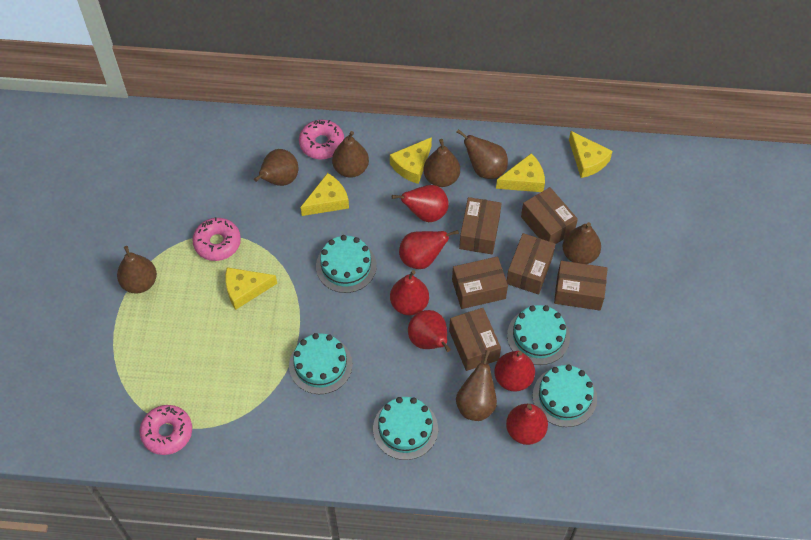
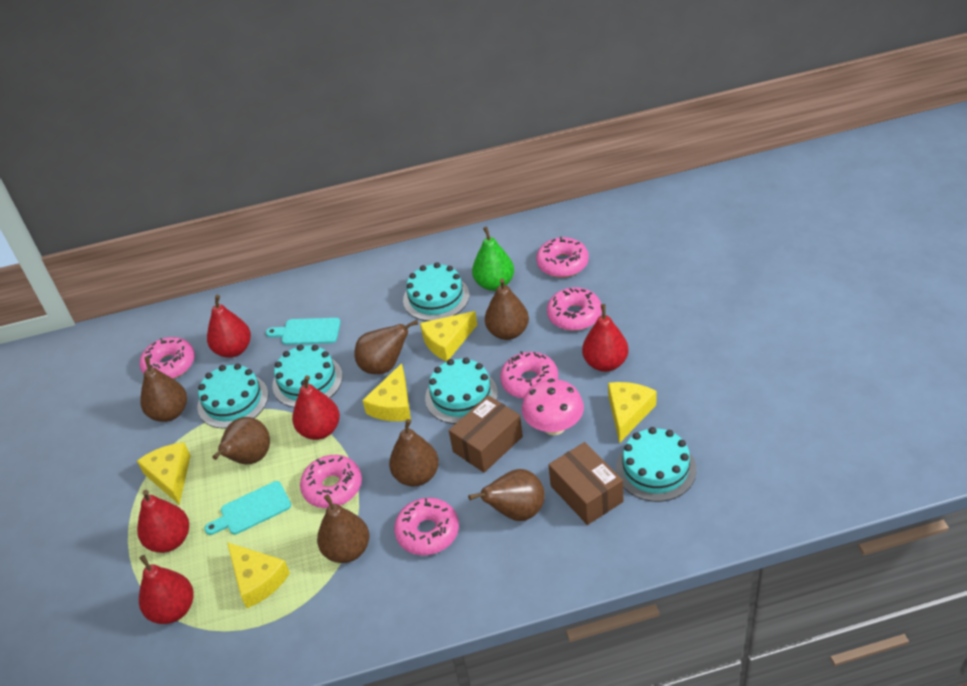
brown box: 6 -> 2
green pear: 0 -> 1
pink donut: 3 -> 6
pink mushroom: 0 -> 1
red pear: 6 -> 5
turquoise cutting board: 0 -> 2

